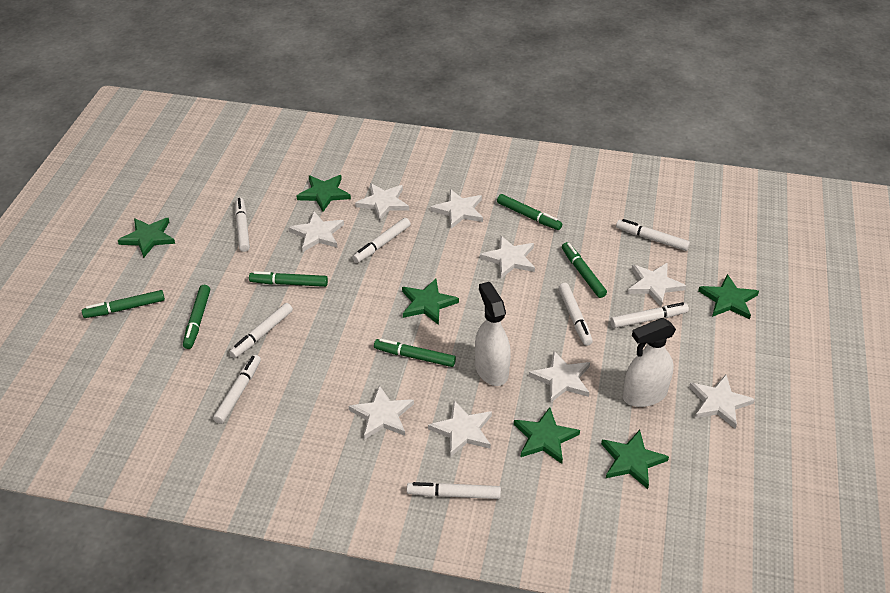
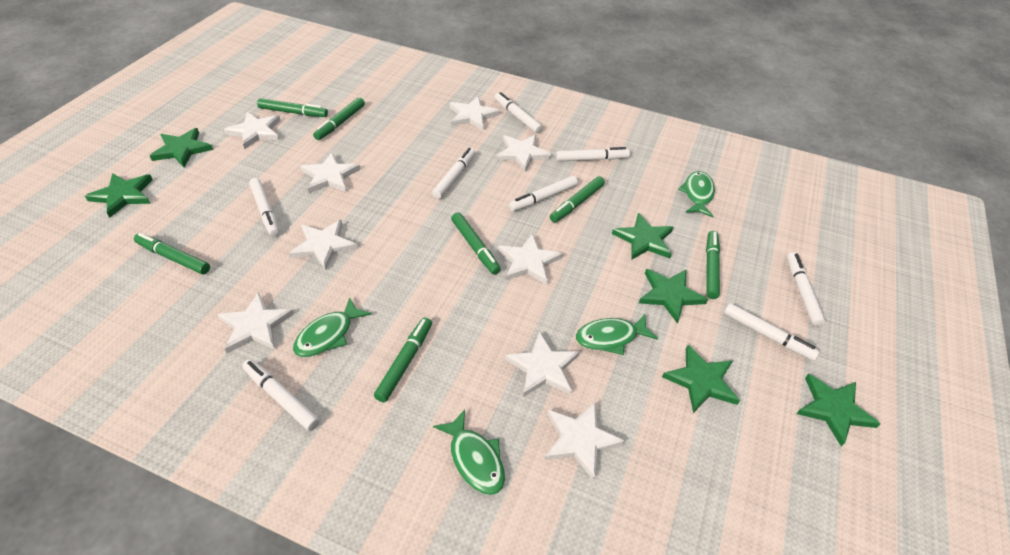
green fish: 0 -> 4
green marker: 6 -> 7
white spray bottle: 2 -> 0

